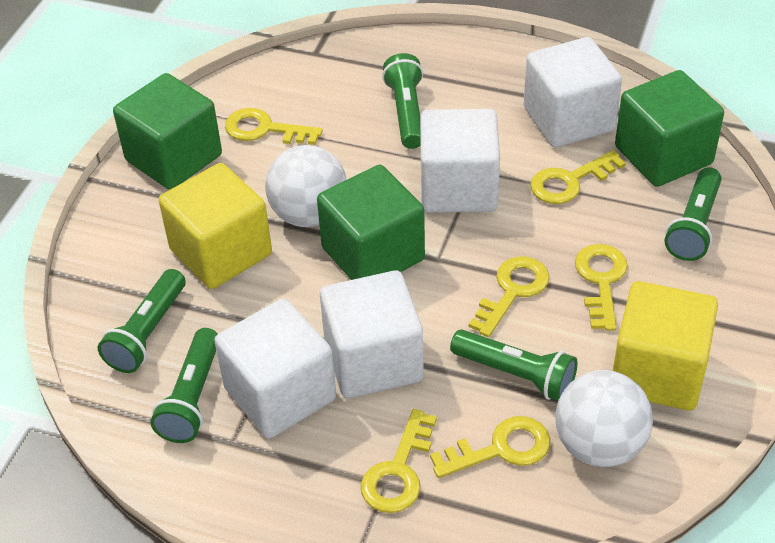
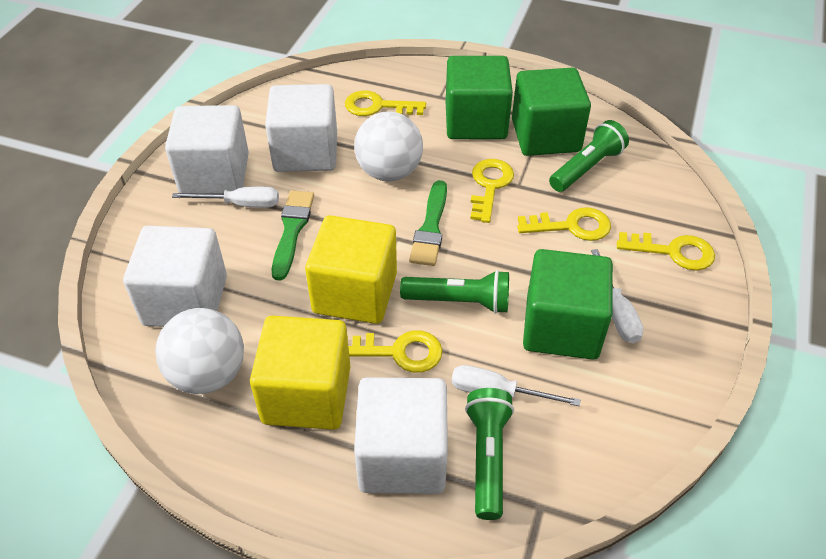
green brush: 0 -> 2
green flashlight: 5 -> 3
white screwdriver: 0 -> 3
yellow key: 6 -> 5

